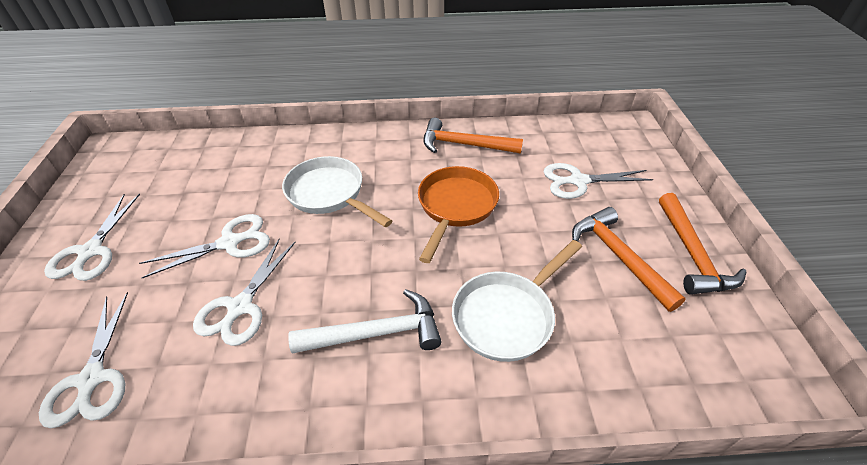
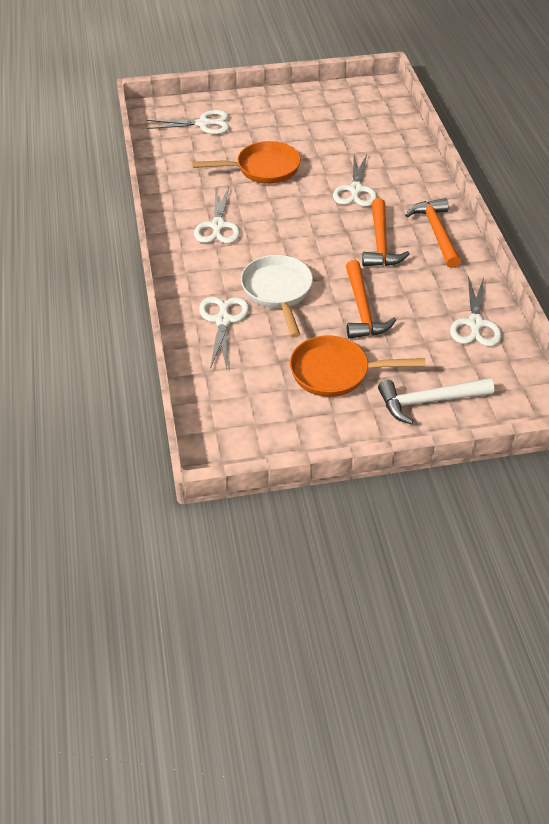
orange pan: 1 -> 2
white pan: 2 -> 1

